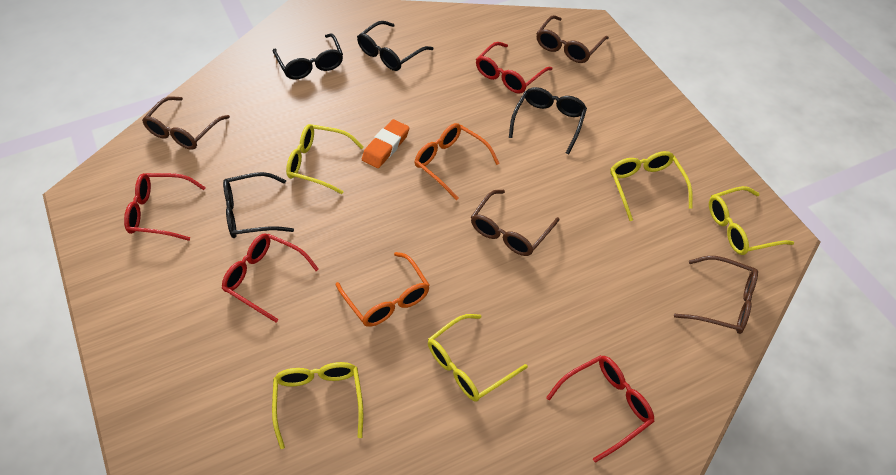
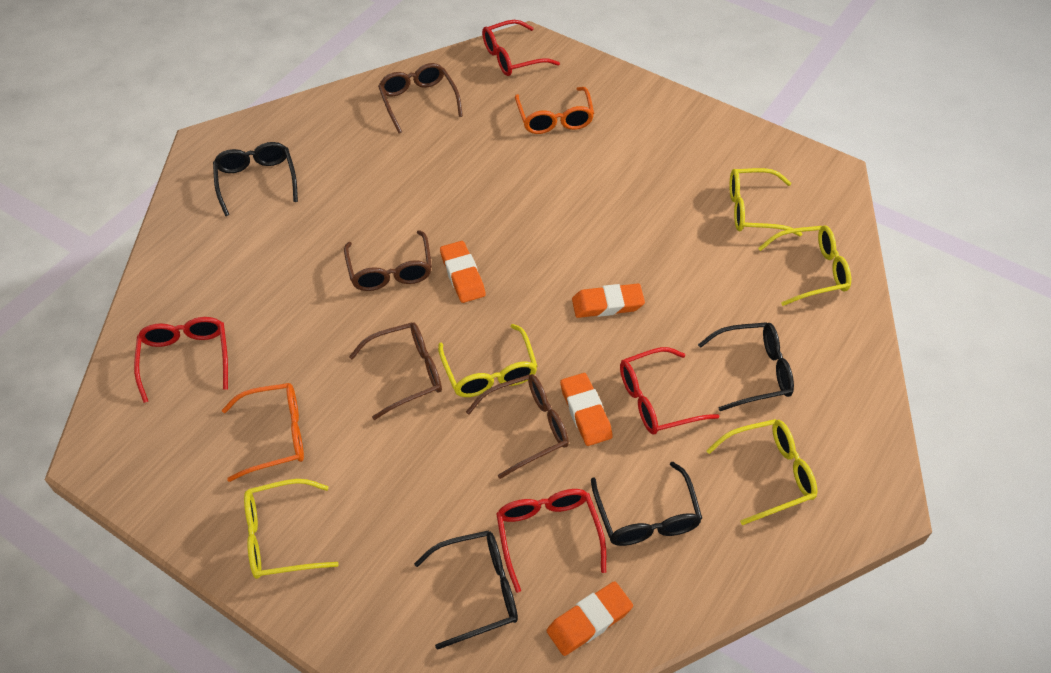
orange eraser: 1 -> 4

